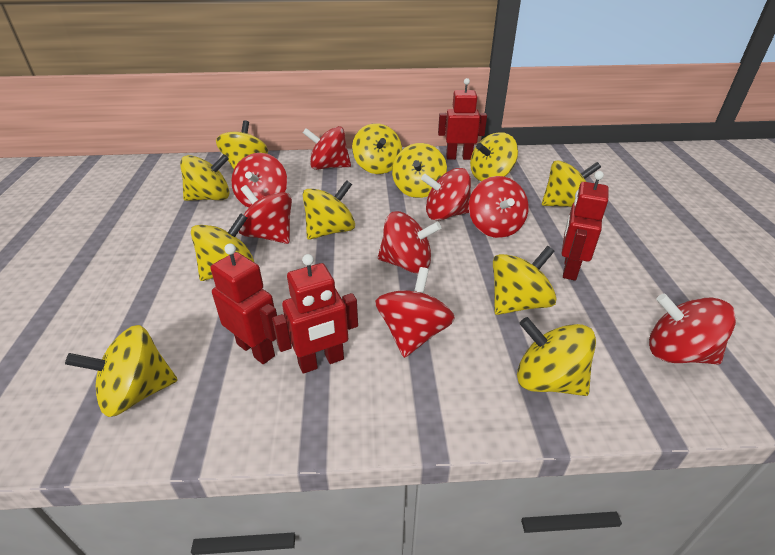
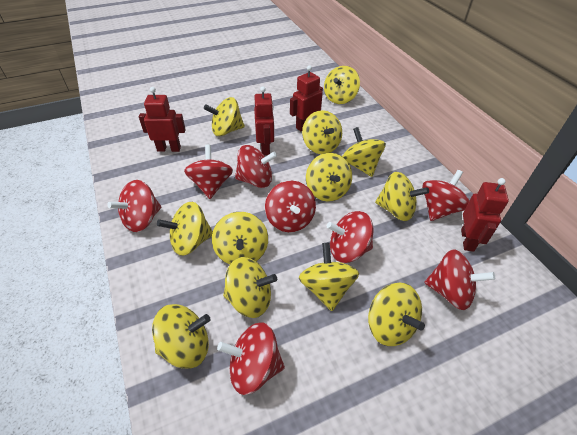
yellow spinning top: 11 -> 12

